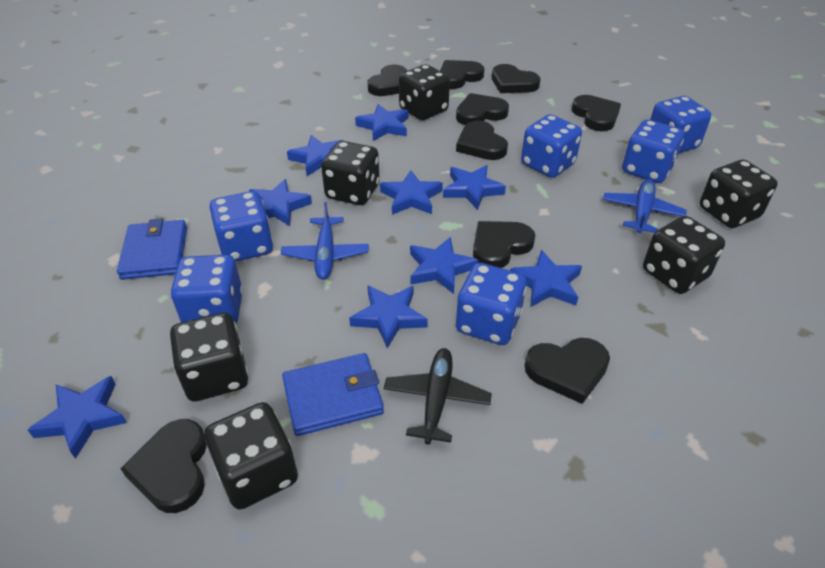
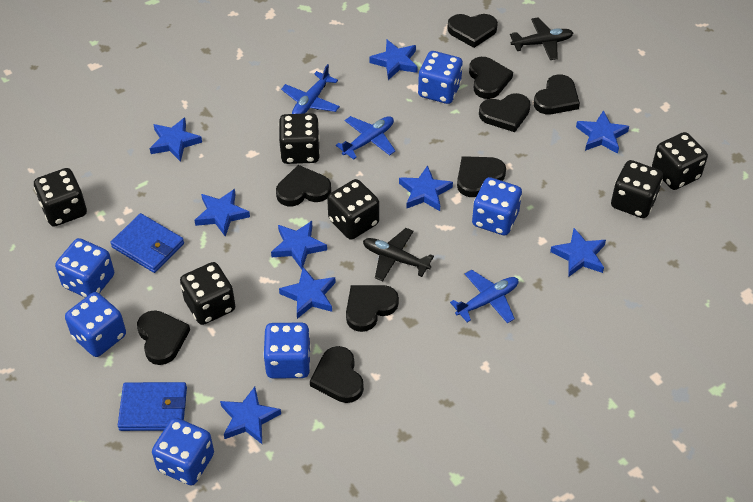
black plane: 1 -> 2
blue plane: 2 -> 3

